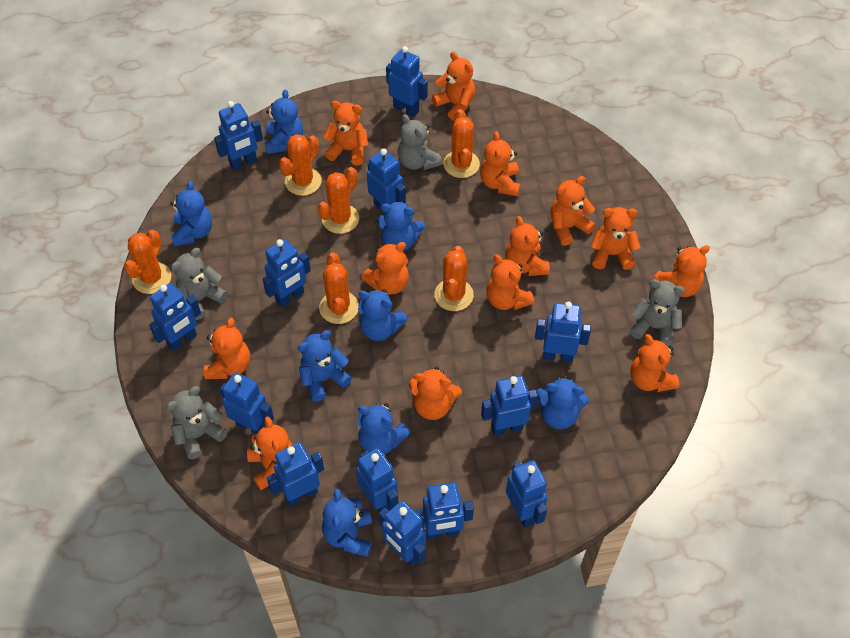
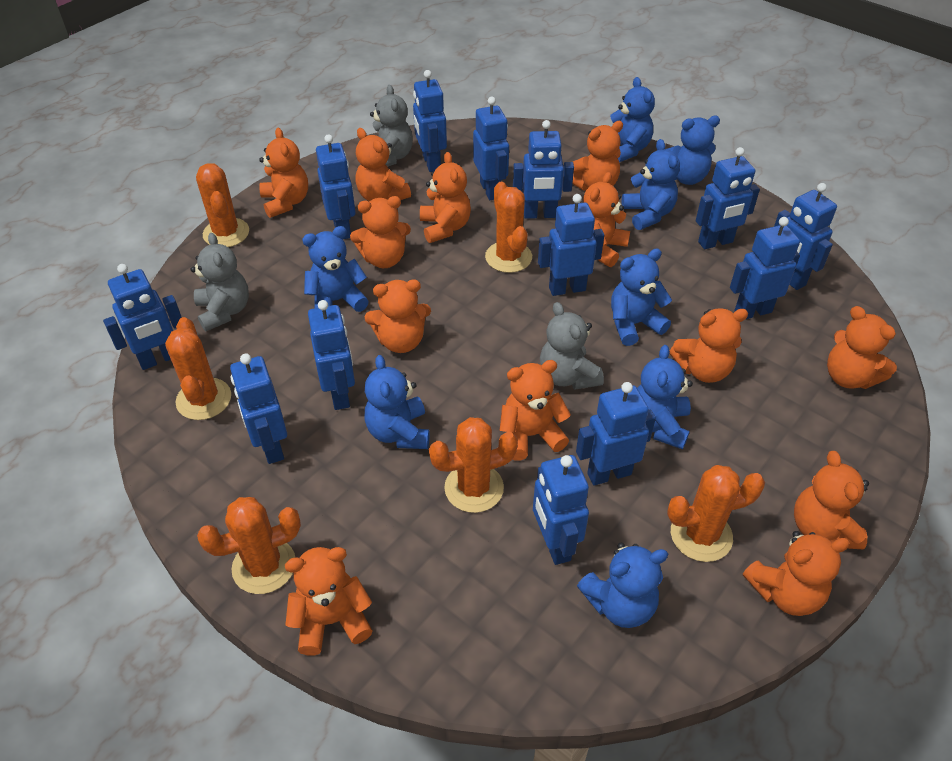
grey teddy bear: 4 -> 3

